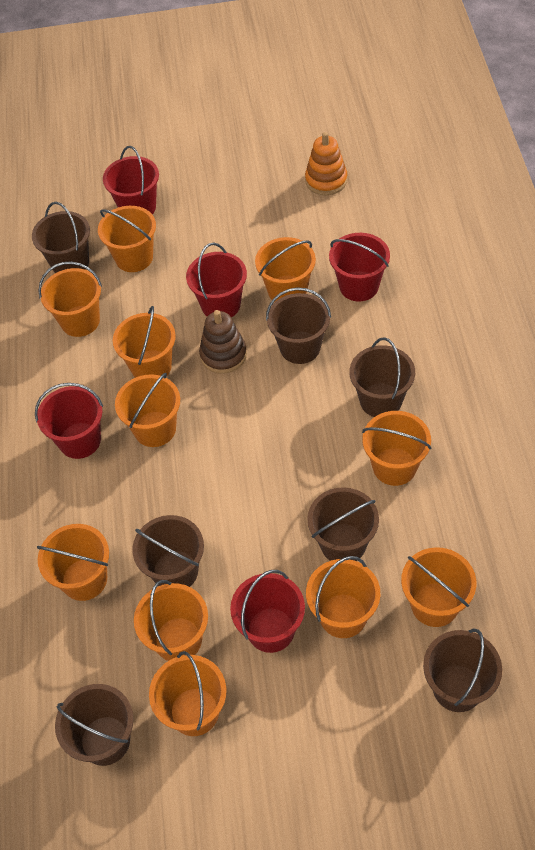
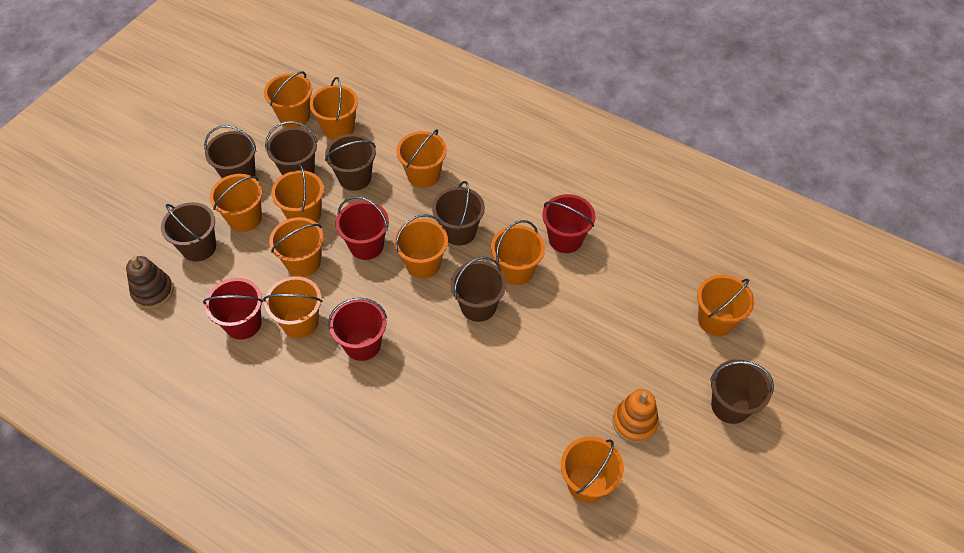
red bucket: 5 -> 4

